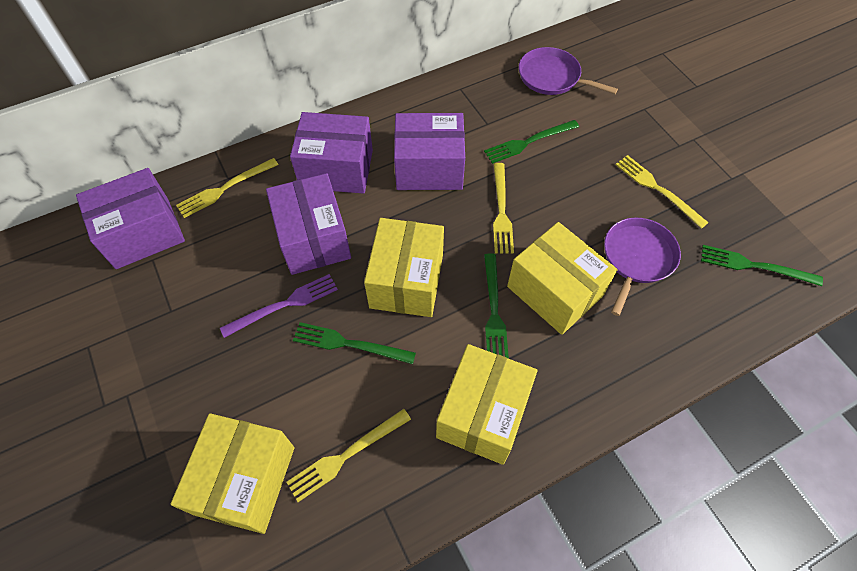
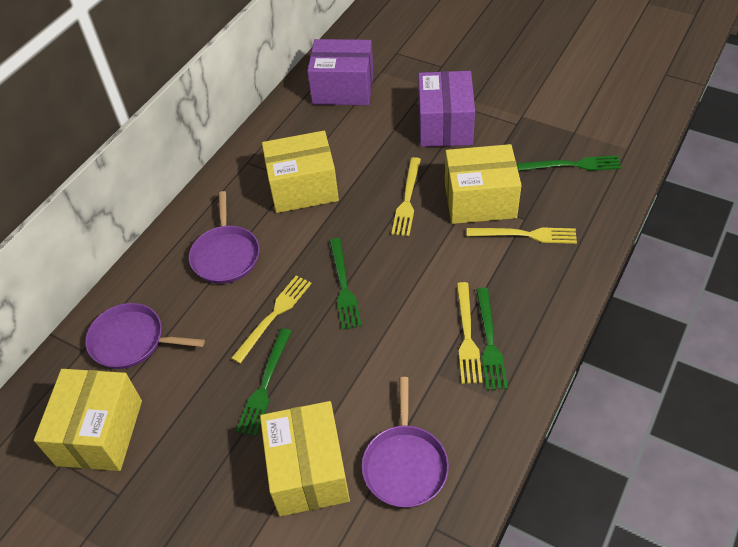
purple box: 4 -> 2
purple fork: 1 -> 0
purple pan: 2 -> 3

